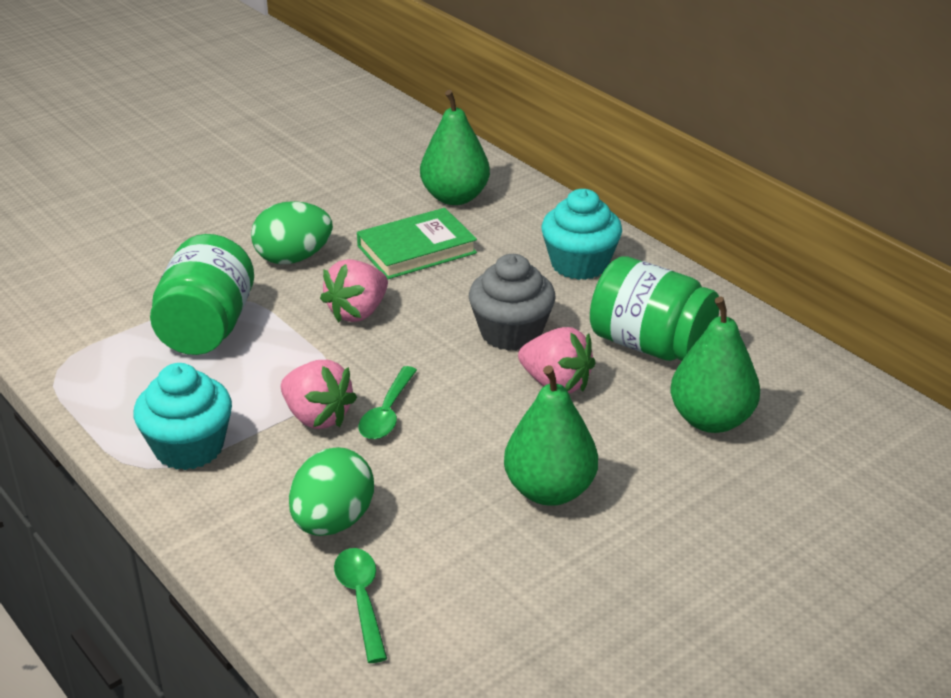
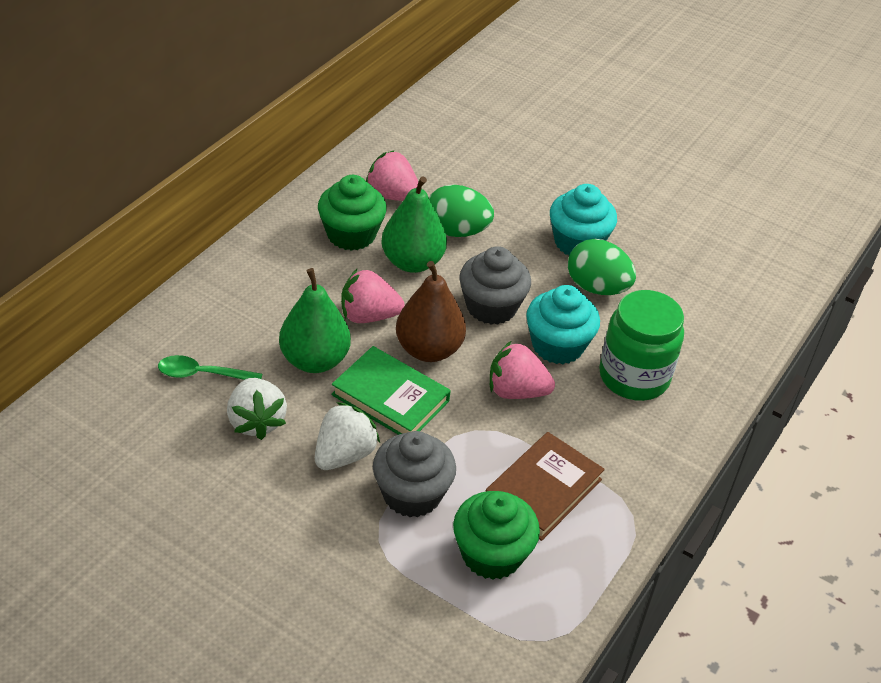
brown book: 0 -> 1
brown pear: 0 -> 1
green cupcake: 0 -> 2
green jar: 2 -> 1
green pear: 3 -> 2
green spoon: 2 -> 1
grey cupcake: 1 -> 2
white strawberry: 0 -> 2

